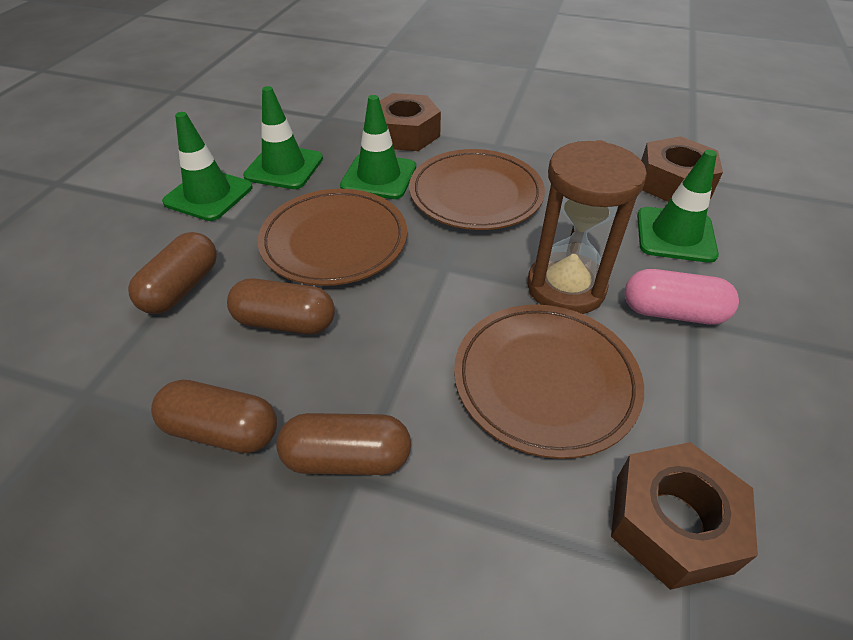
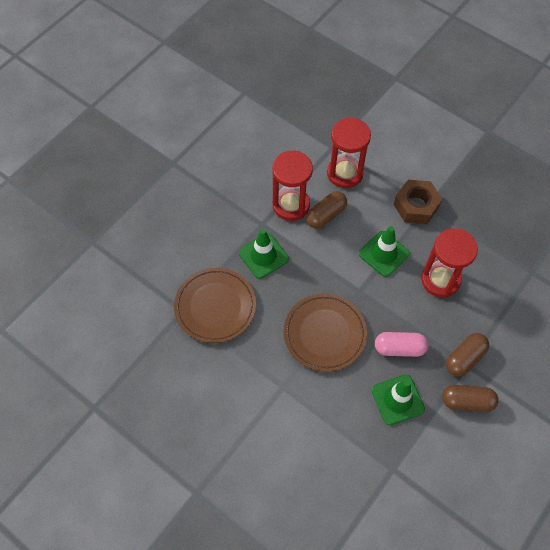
brown capsule: 4 -> 3
brown hourglass: 1 -> 0
brown nut: 3 -> 1
brown plate: 3 -> 2
green traffic cone: 4 -> 3
red hourglass: 0 -> 3

